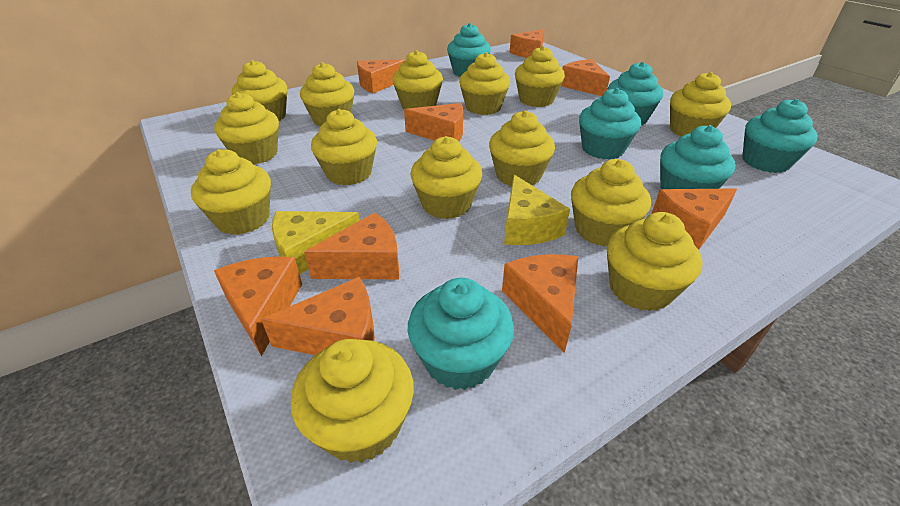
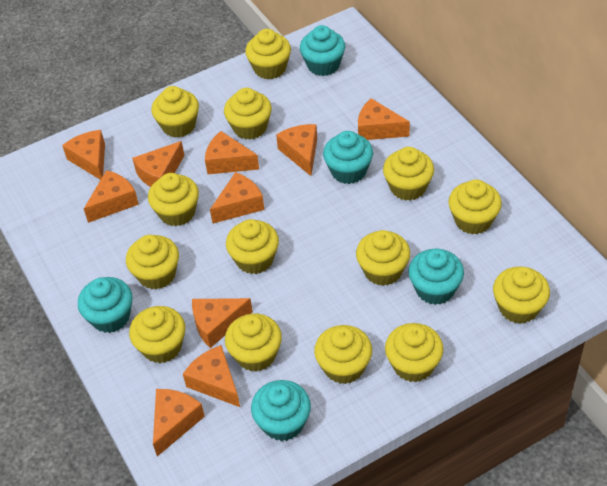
orange cheese: 9 -> 10
turquoise cupcake: 6 -> 5
yellow cheese: 2 -> 0

